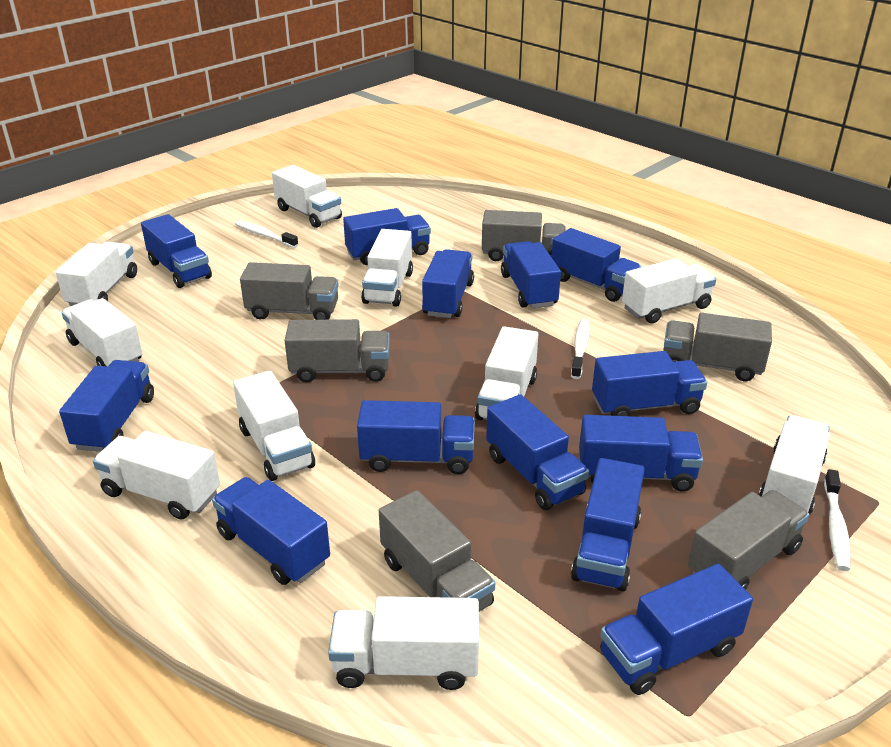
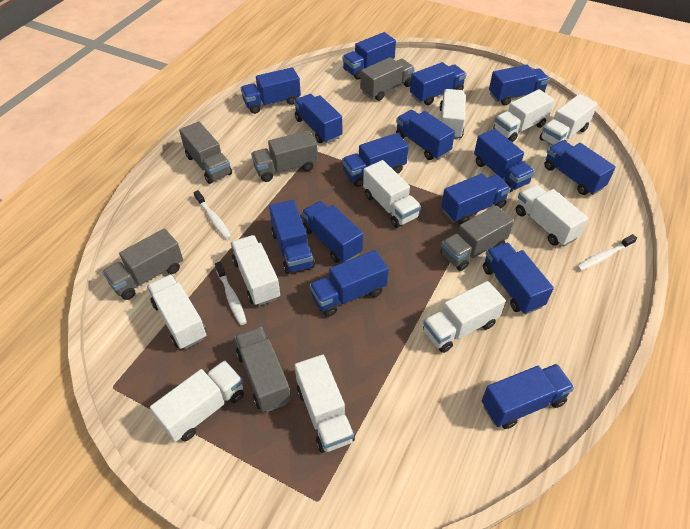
blue truck: 13 -> 15

